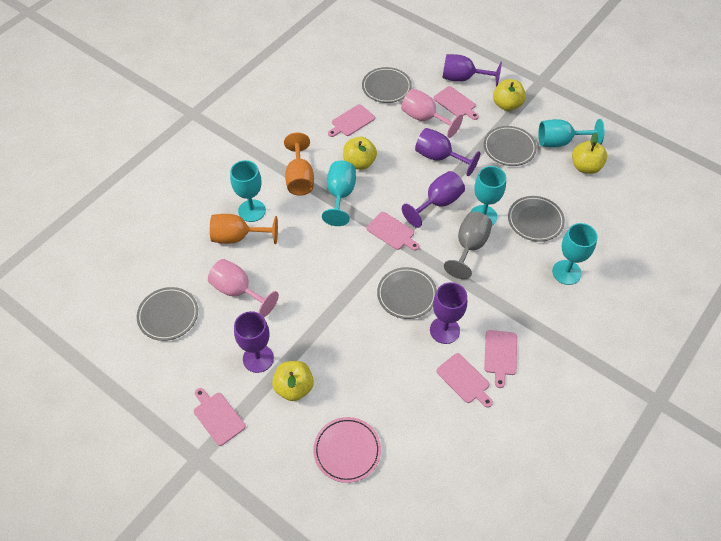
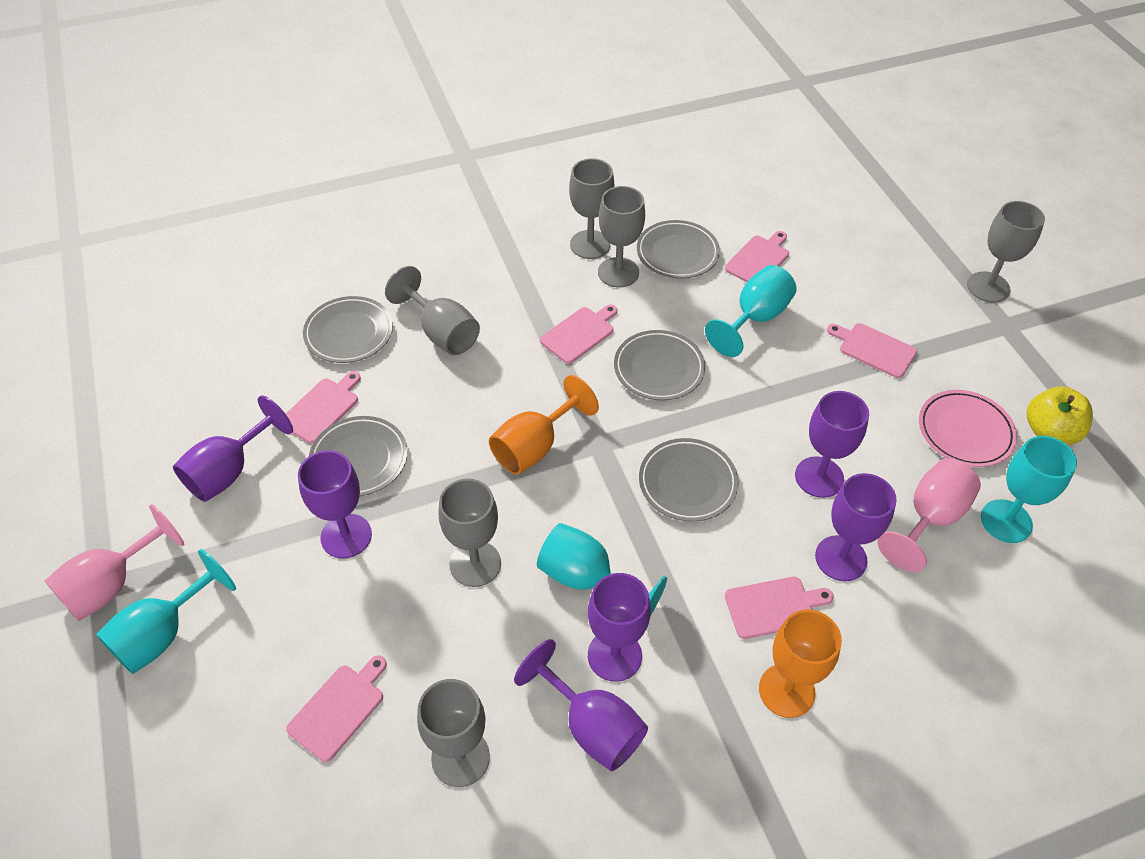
grey goblet: 1 -> 6
purple goblet: 5 -> 6
turquoise goblet: 5 -> 4
yellow apple: 4 -> 1

